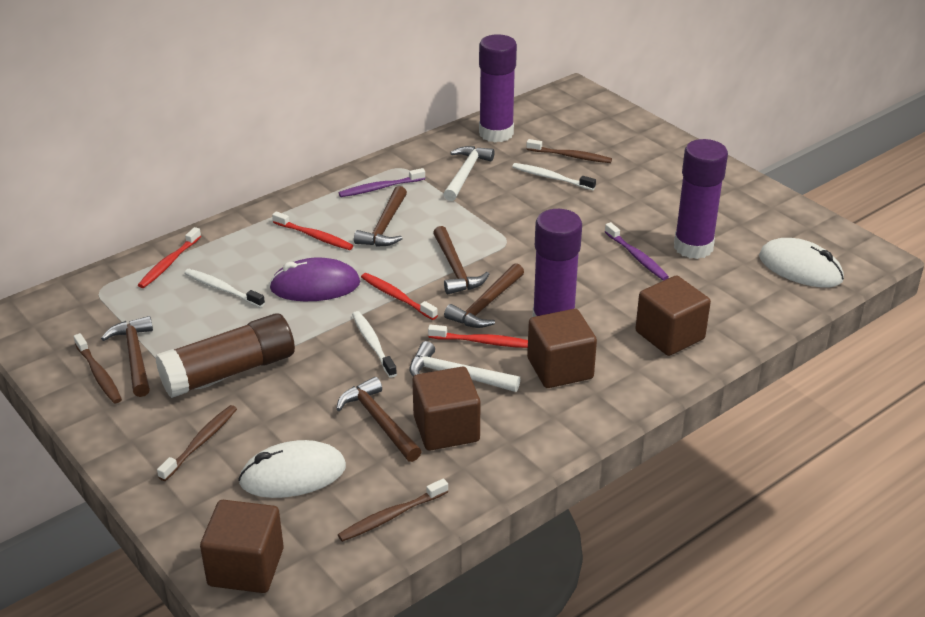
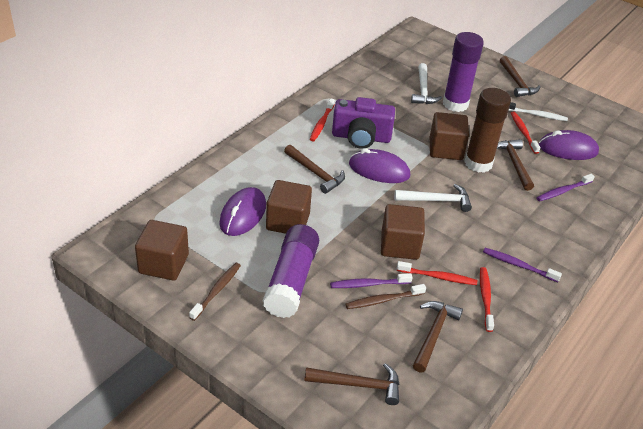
brown toothbrush: 4 -> 2
purple camera: 0 -> 1
purple glue stick: 3 -> 2
purple mouse: 1 -> 3
purple toothbrush: 2 -> 3
white mouse: 2 -> 0
white toothbrush: 3 -> 1

